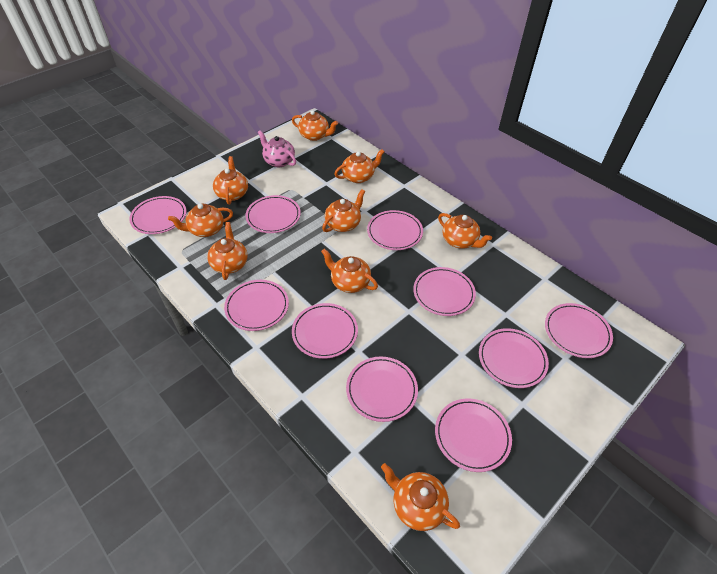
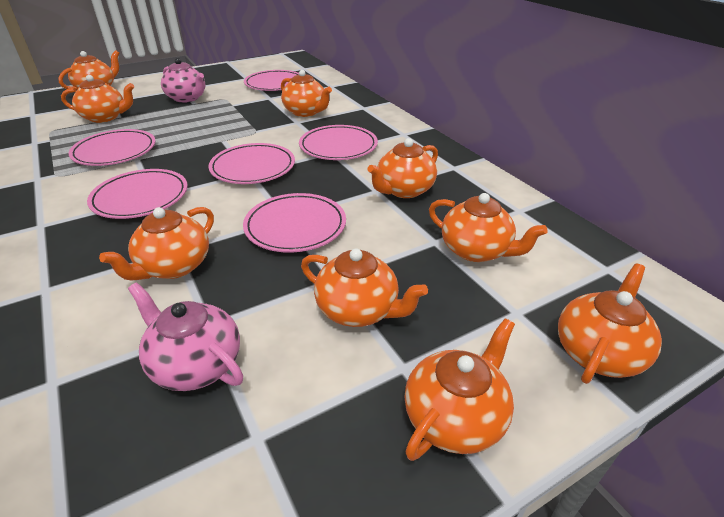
pink plate: 10 -> 6
pink teapot: 1 -> 2

